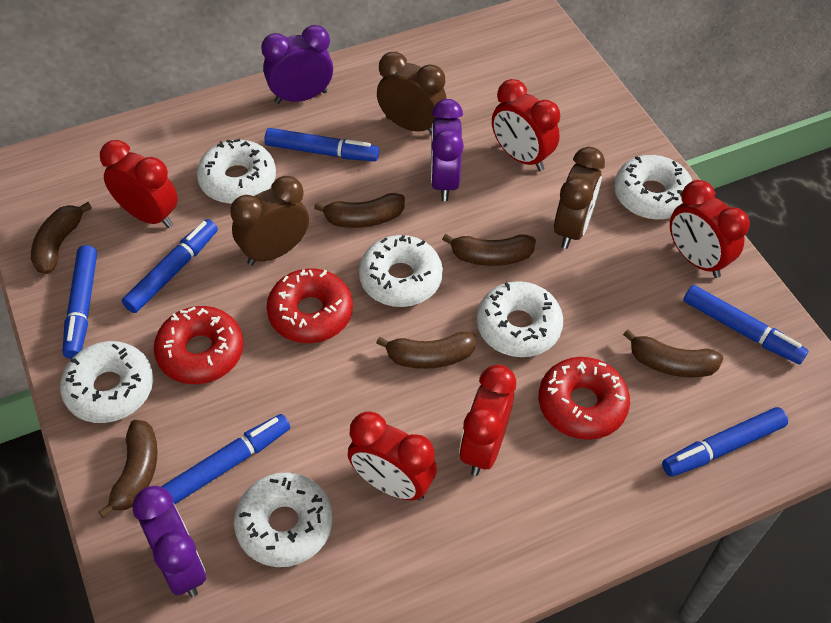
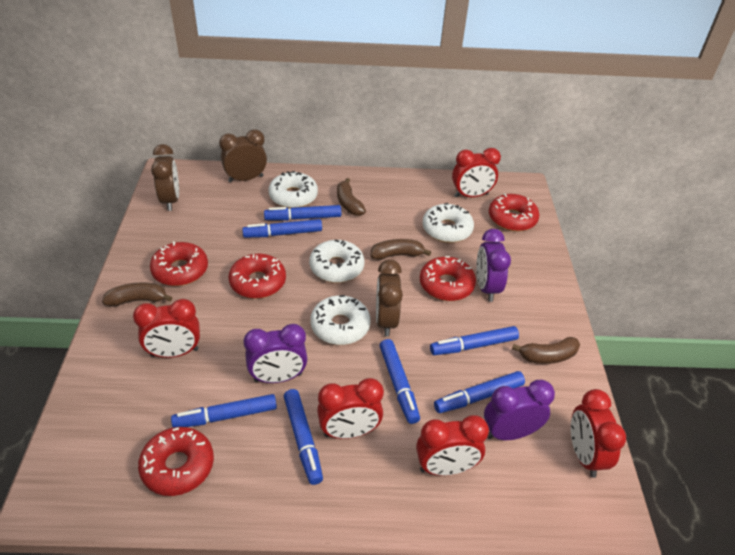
blue marker: 6 -> 7
brown banana: 6 -> 4
red donut: 3 -> 5
white donut: 6 -> 4

